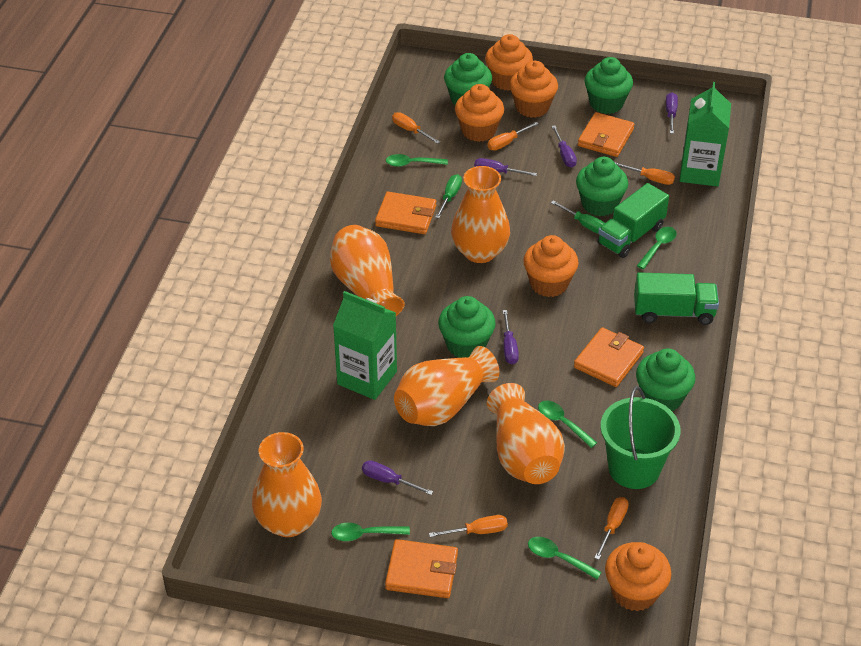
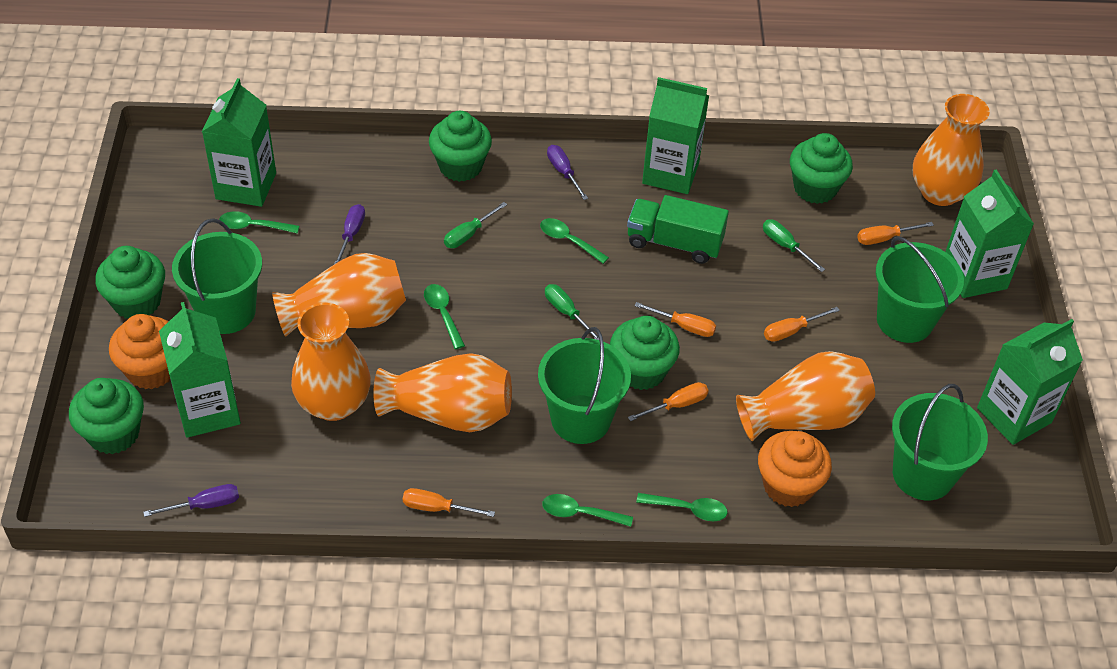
green bucket: 1 -> 4
green carton: 2 -> 5
green screwdriver: 2 -> 3
green truck: 2 -> 1
orange cupcake: 5 -> 2
orange wallet: 4 -> 0
purple screwdriver: 5 -> 3

